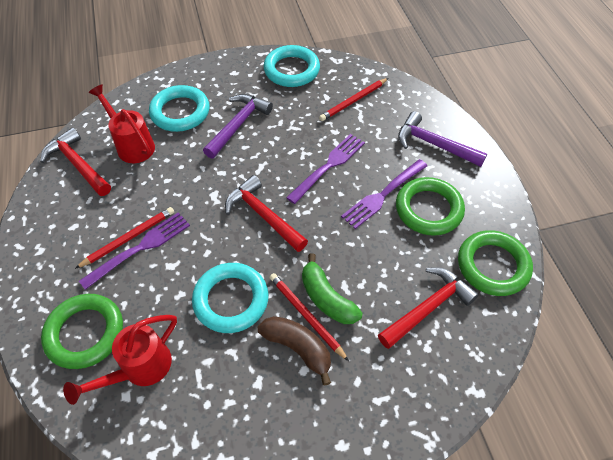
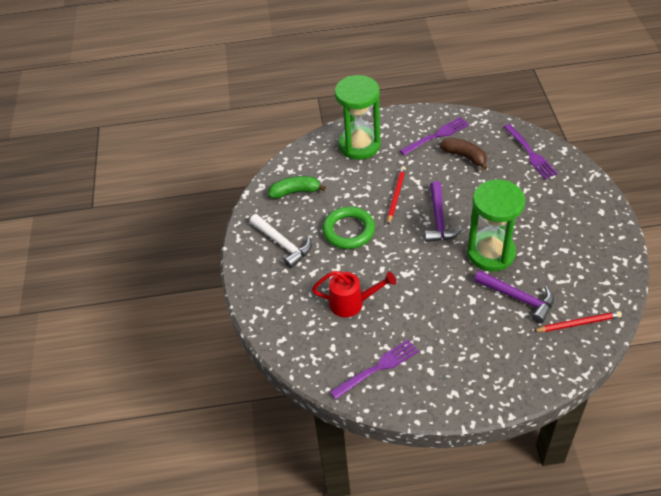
green hourglass: 0 -> 2
green ring: 3 -> 1
red hammer: 3 -> 0
red pencil: 3 -> 2
red watering can: 2 -> 1
turquoise ring: 3 -> 0
white hammer: 0 -> 1

